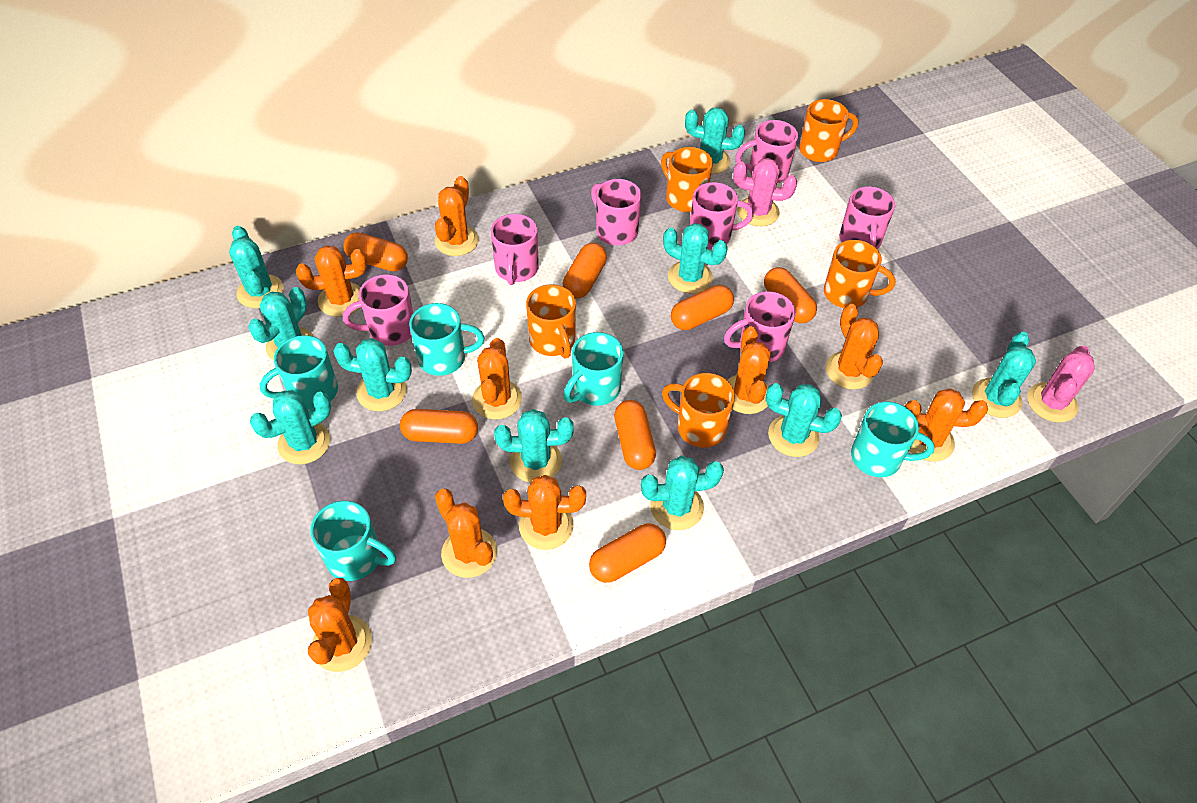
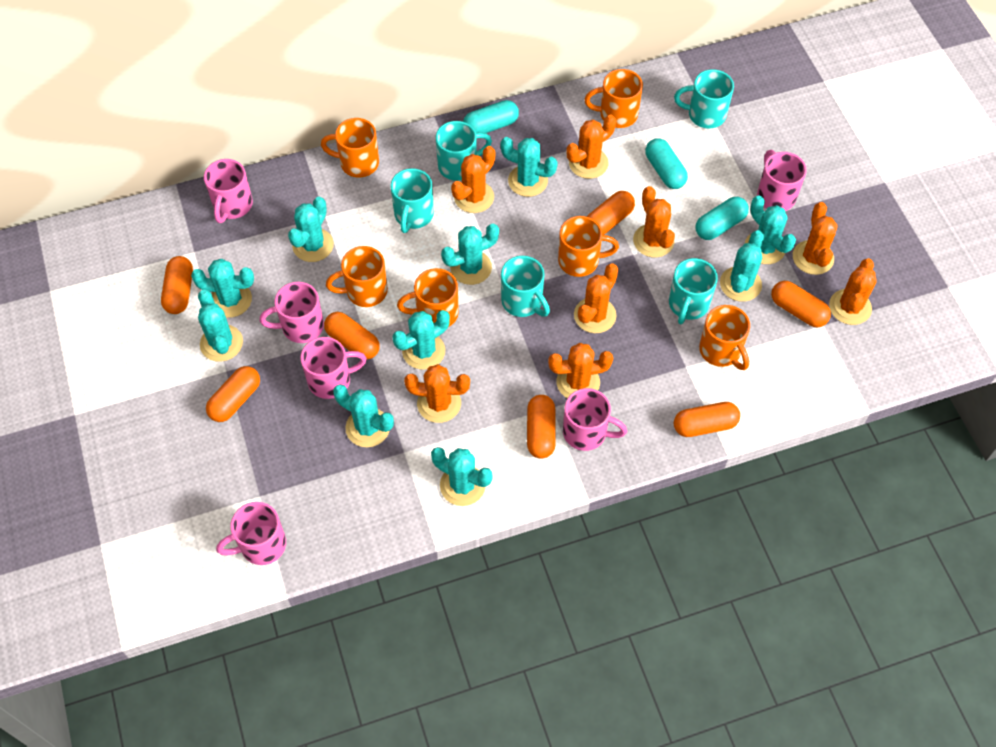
orange cactus: 9 -> 8
orange mug: 5 -> 6
pink cactus: 2 -> 0
pink mug: 7 -> 6
turquoise capsule: 0 -> 3

